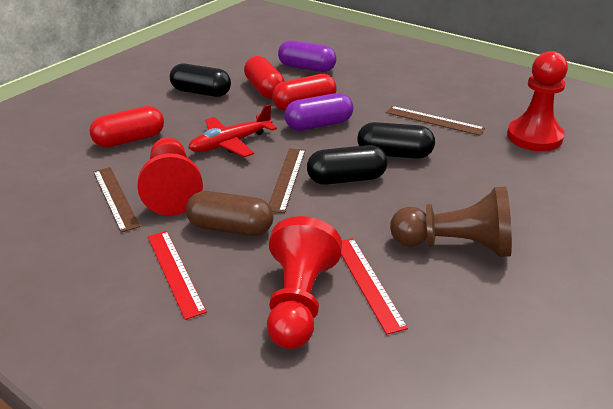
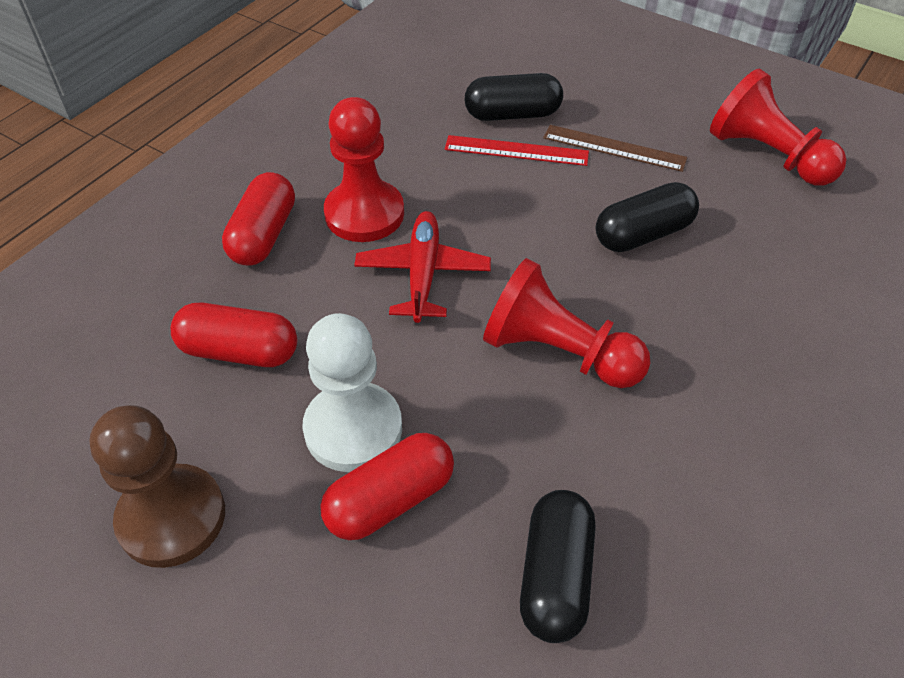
brown capsule: 1 -> 0
brown ruler: 3 -> 1
purple capsule: 2 -> 0
red ruler: 2 -> 1
white pawn: 0 -> 1

